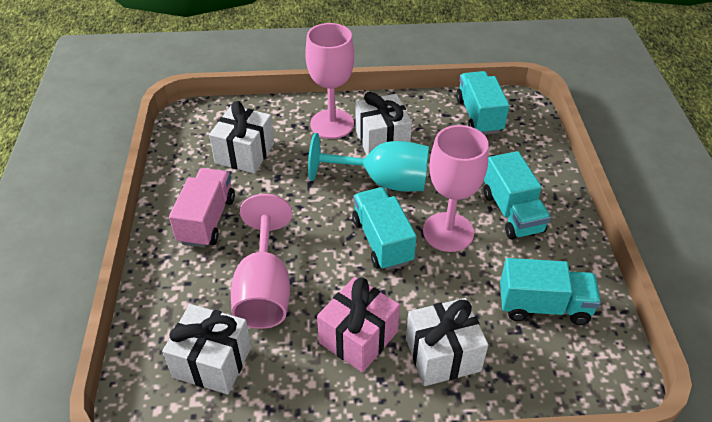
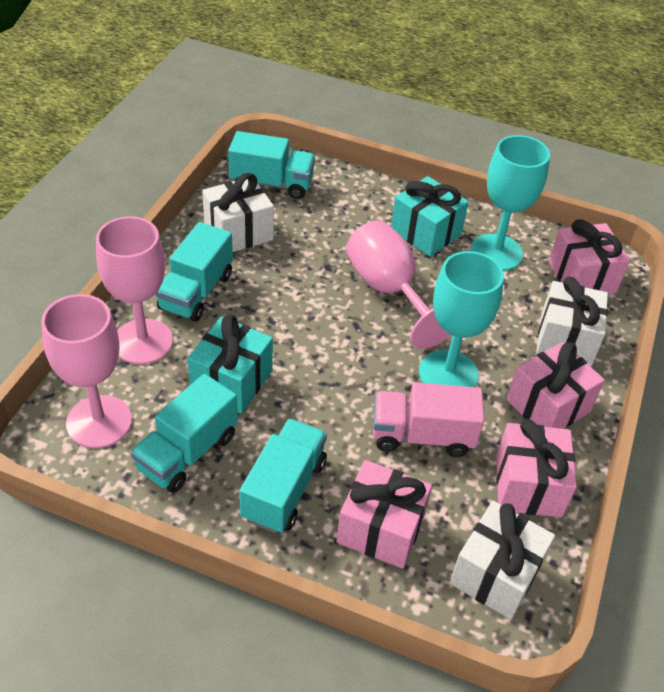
pink gift: 1 -> 4
turquoise gift: 0 -> 2
turquoise goblet: 1 -> 2
white gift: 4 -> 3

